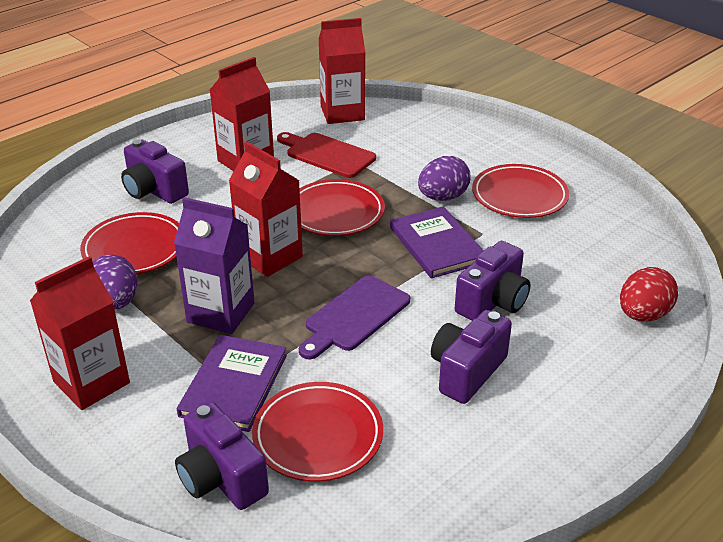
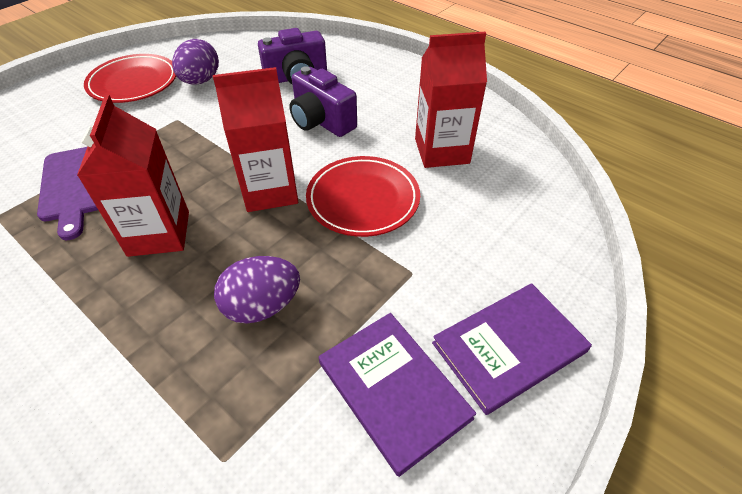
purple camera: 4 -> 2
purple carton: 1 -> 0
red carton: 4 -> 3
red cutting board: 1 -> 0
red egg: 1 -> 0
red plate: 4 -> 2

